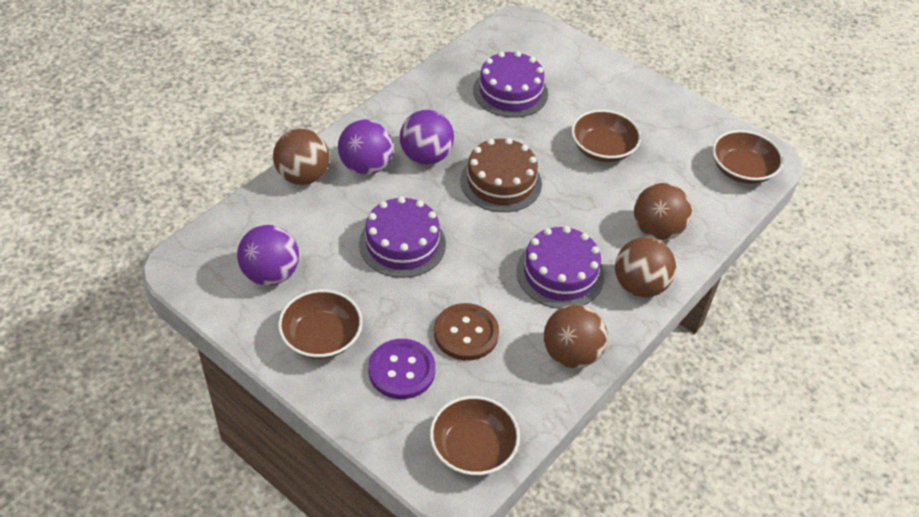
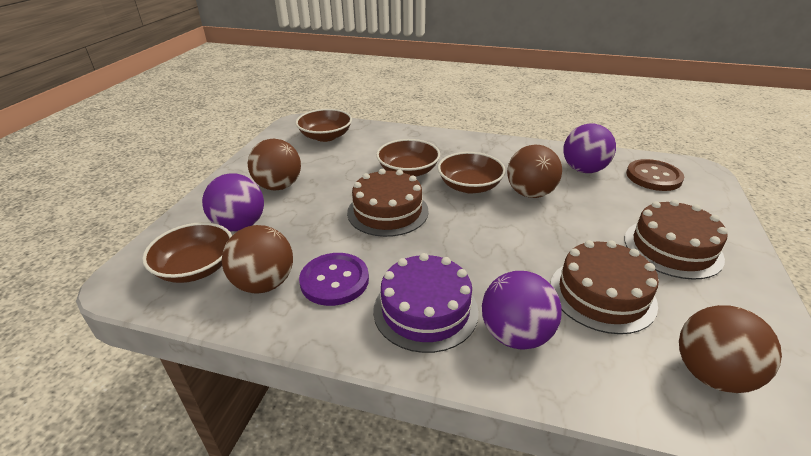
brown cake: 1 -> 3
purple cake: 3 -> 1

